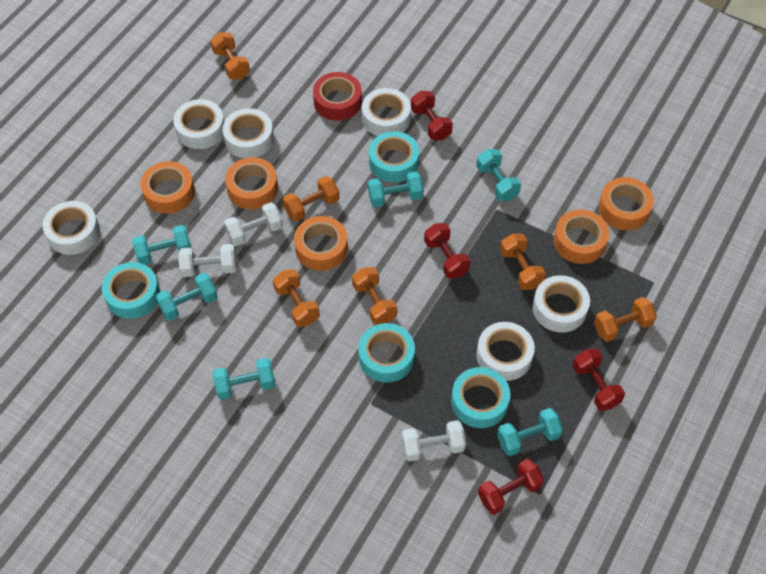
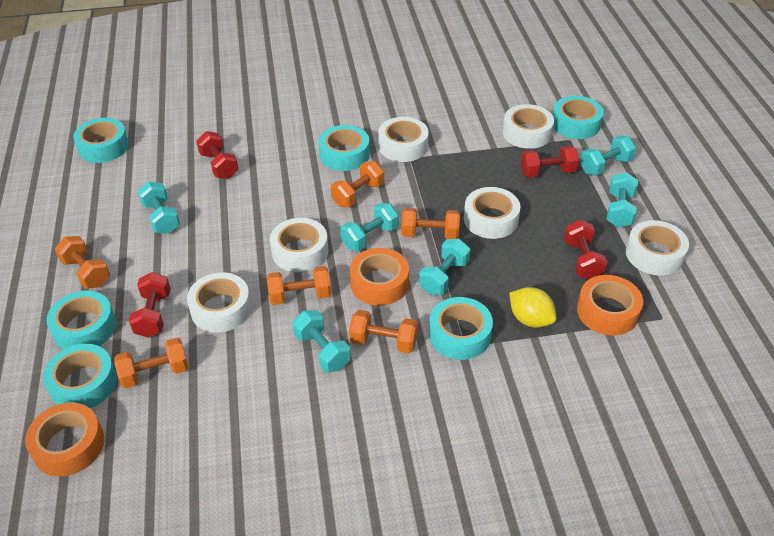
orange tape: 5 -> 3
red tape: 1 -> 0
turquoise tape: 4 -> 6
white dumbbell: 3 -> 0
yellow lemon: 0 -> 1

